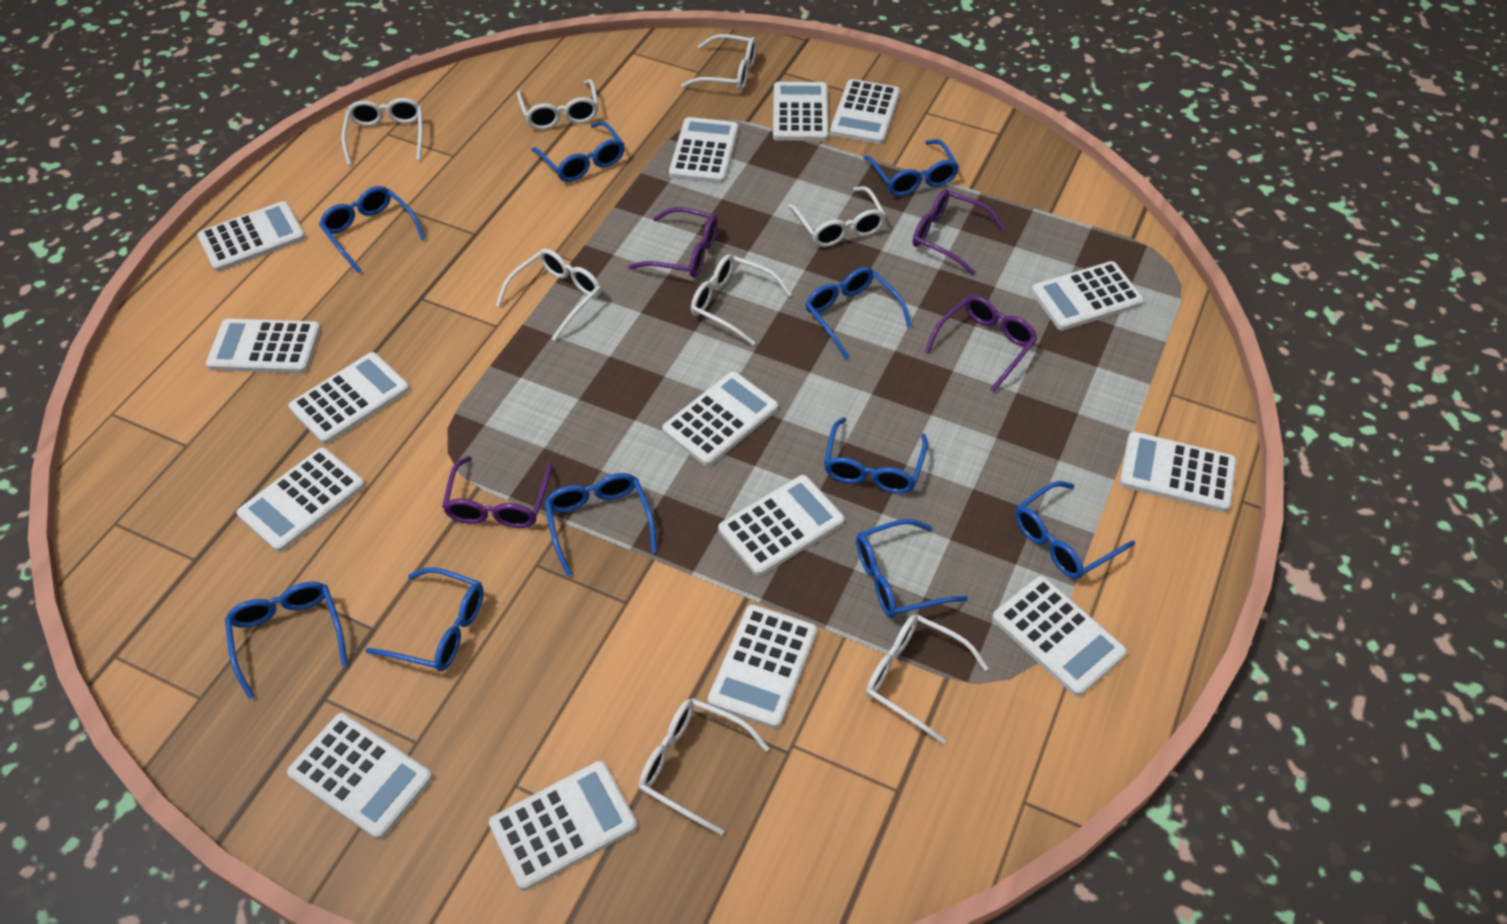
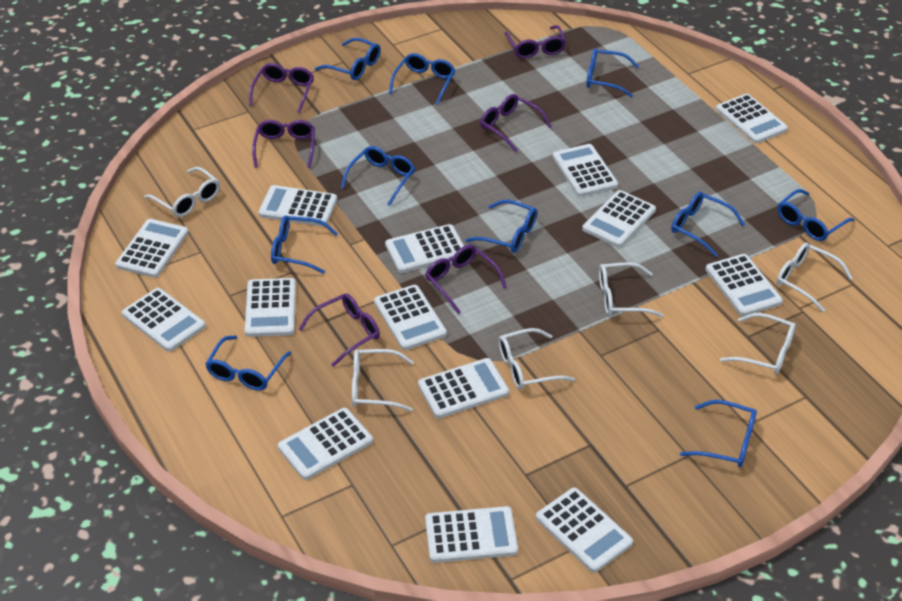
purple glasses: 4 -> 6
white calculator: 15 -> 14
white glasses: 8 -> 6

